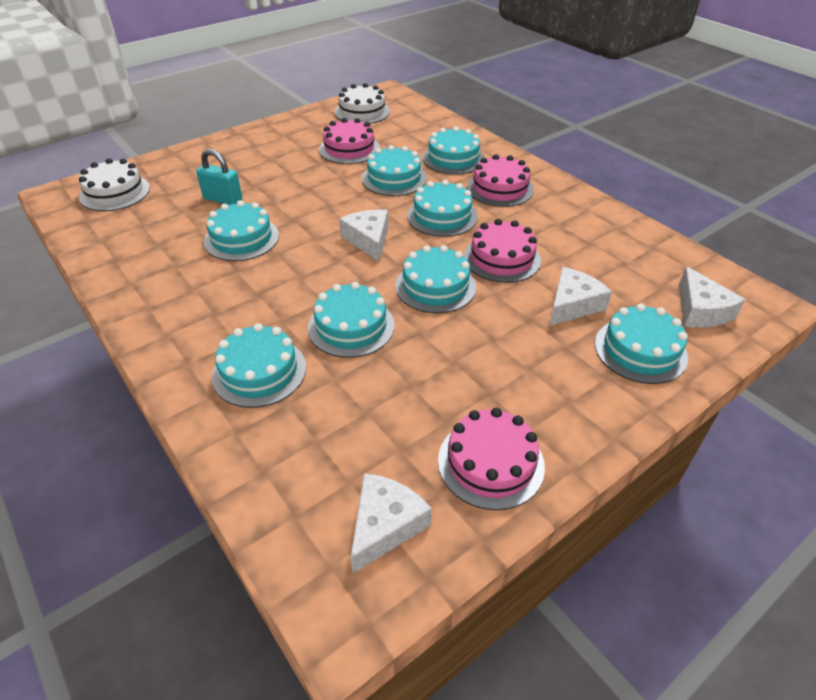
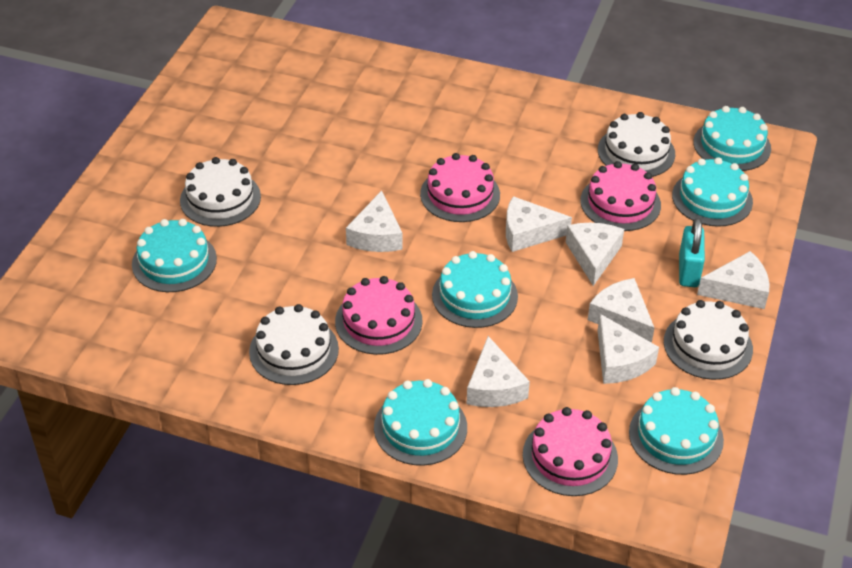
turquoise cake: 8 -> 6
white cake: 2 -> 4
white cheese: 4 -> 7

